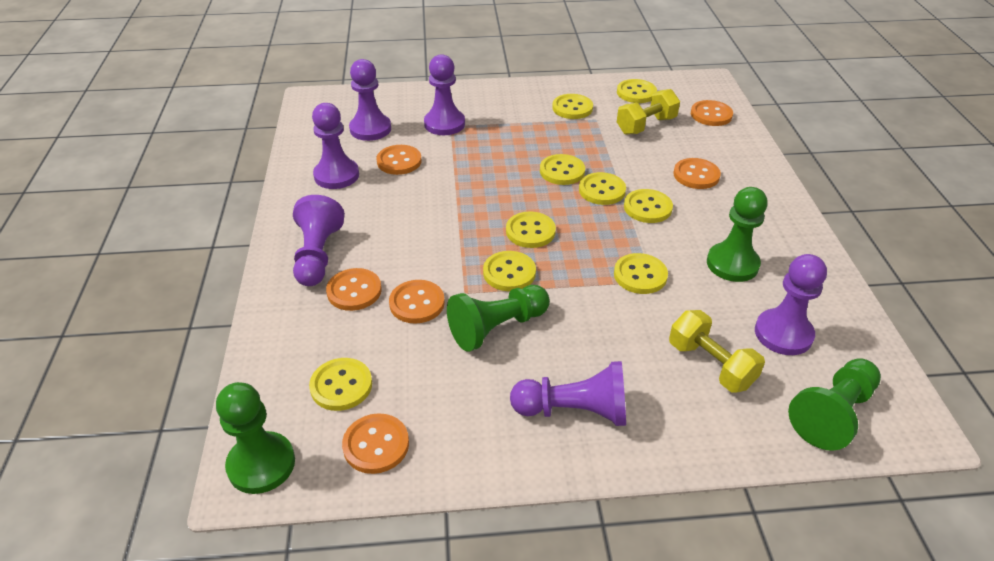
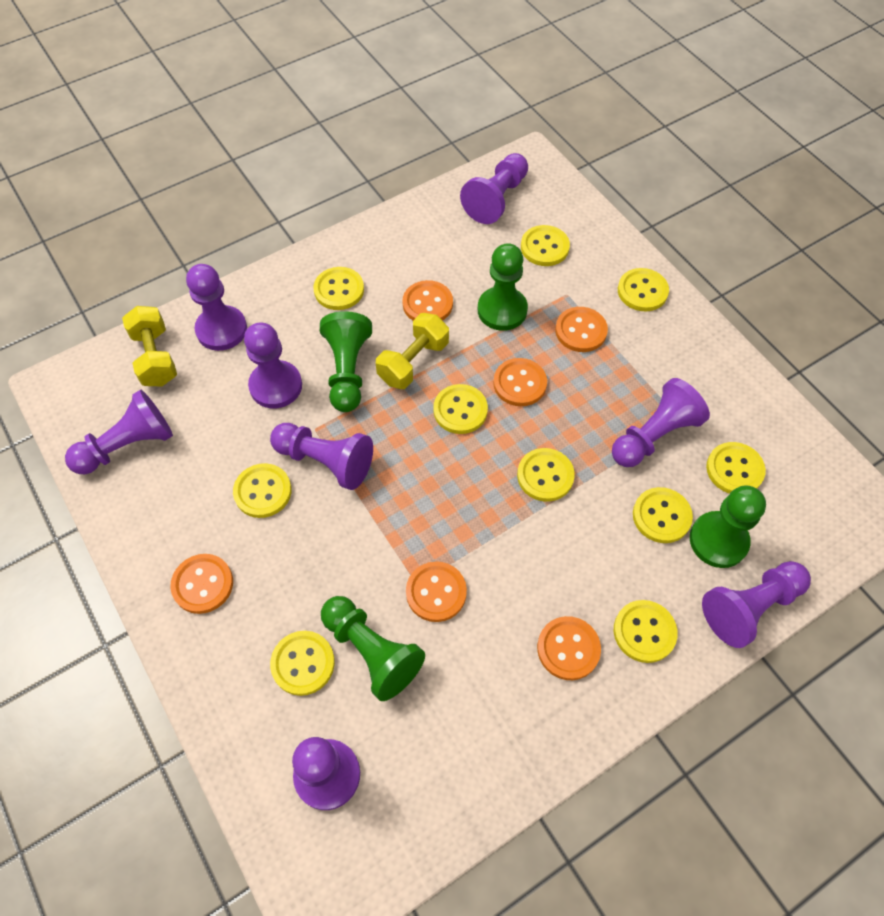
purple pawn: 6 -> 8
yellow button: 9 -> 10

